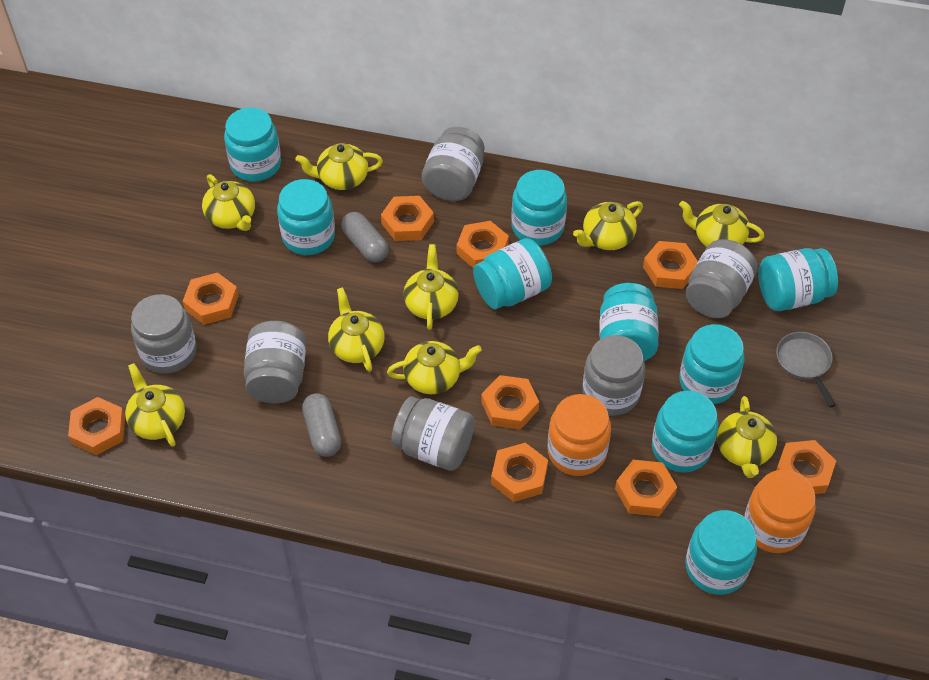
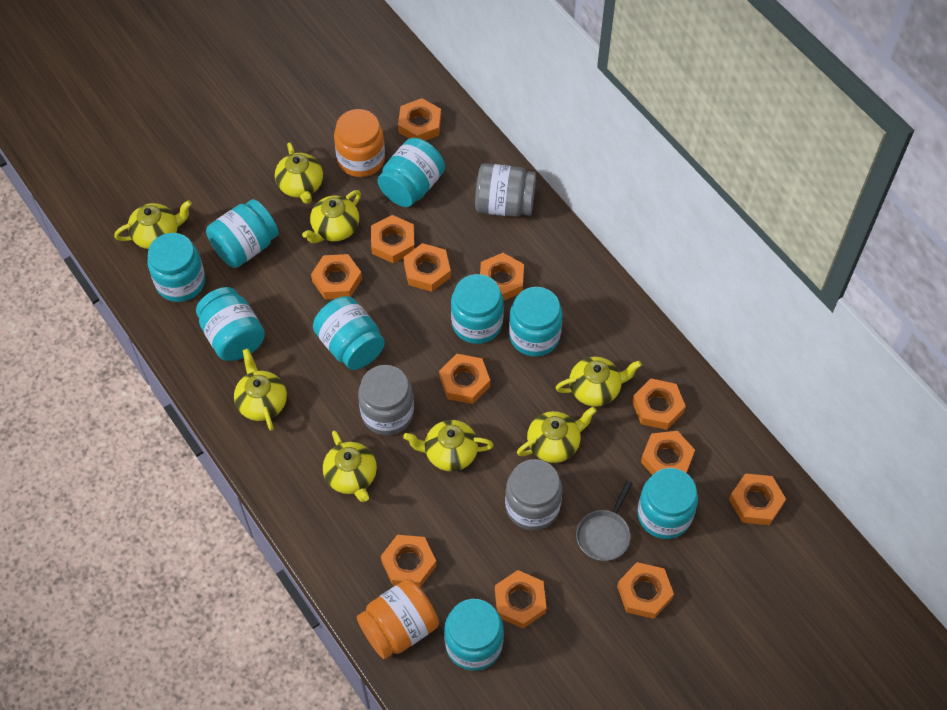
grey capsule: 2 -> 0
grey jar: 6 -> 3
orange nut: 9 -> 12
yellow teapot: 9 -> 8

